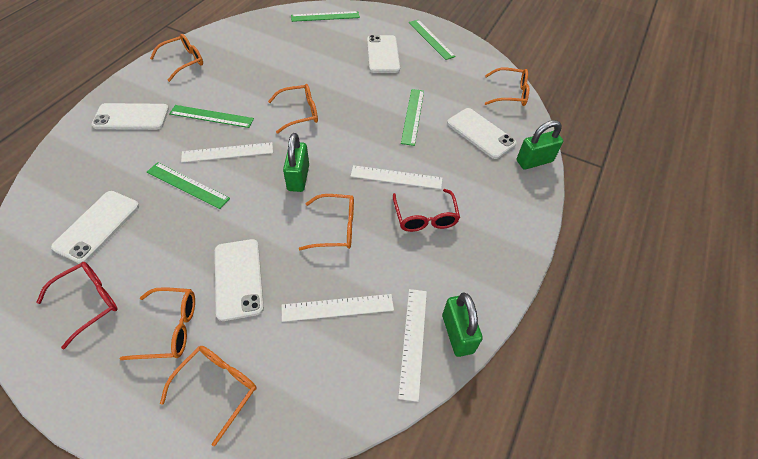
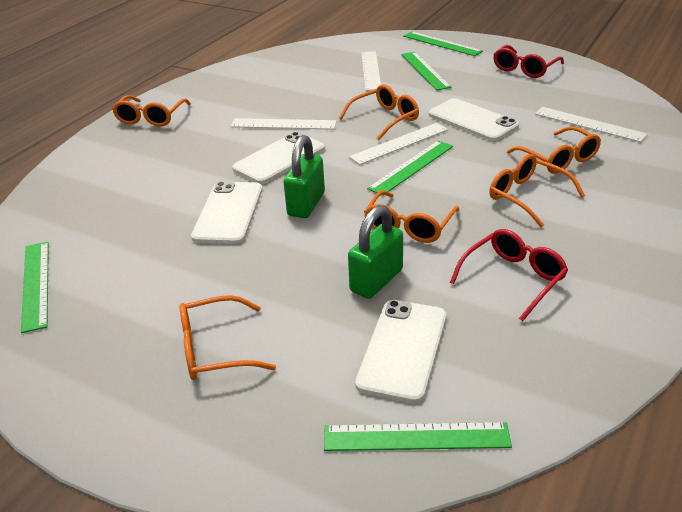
green padlock: 3 -> 2
white phone: 5 -> 4

